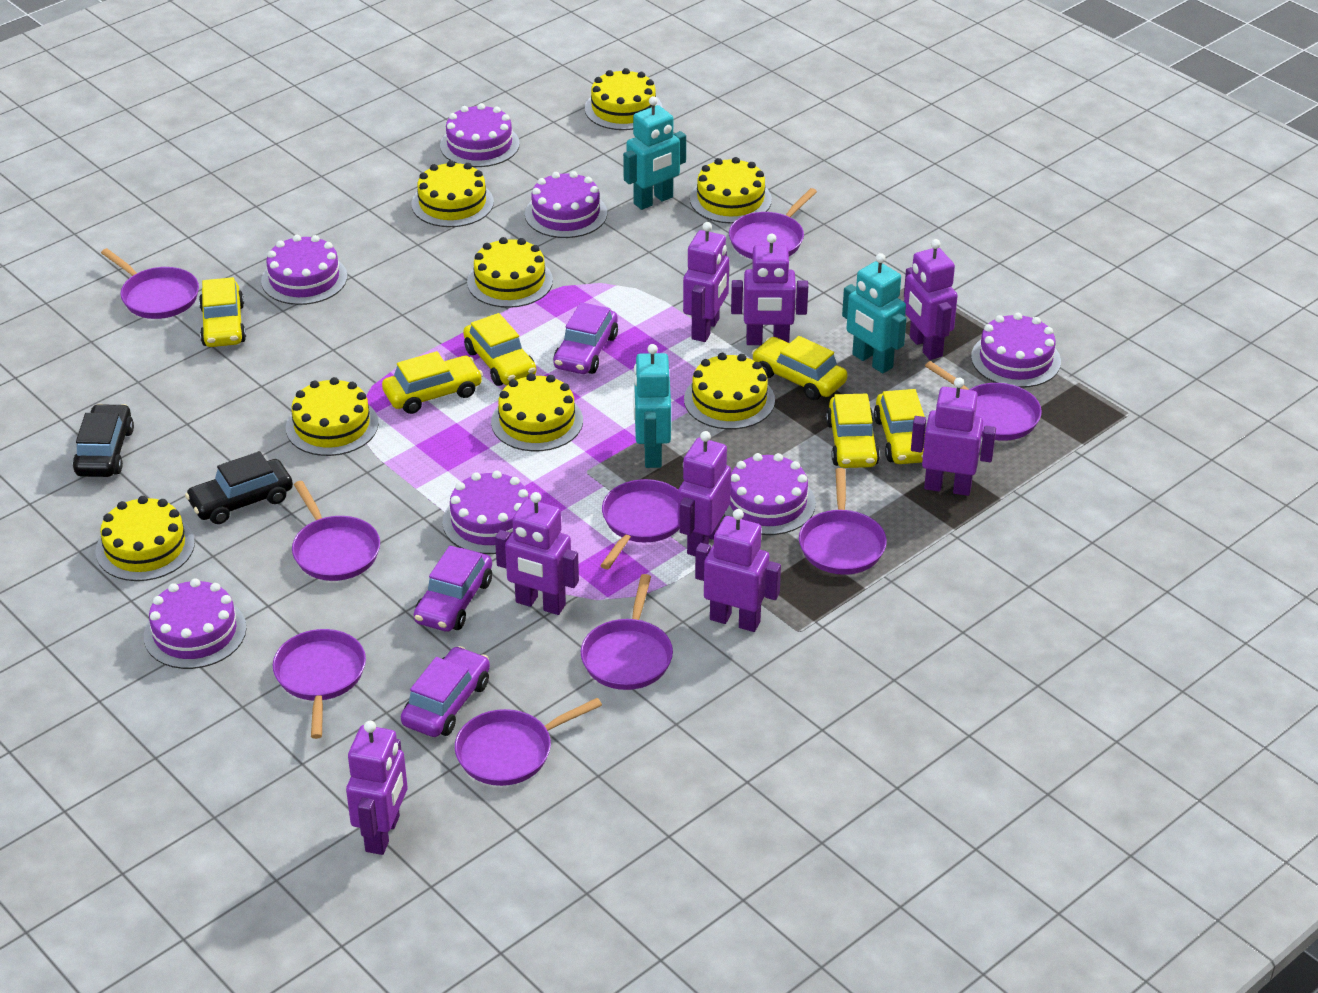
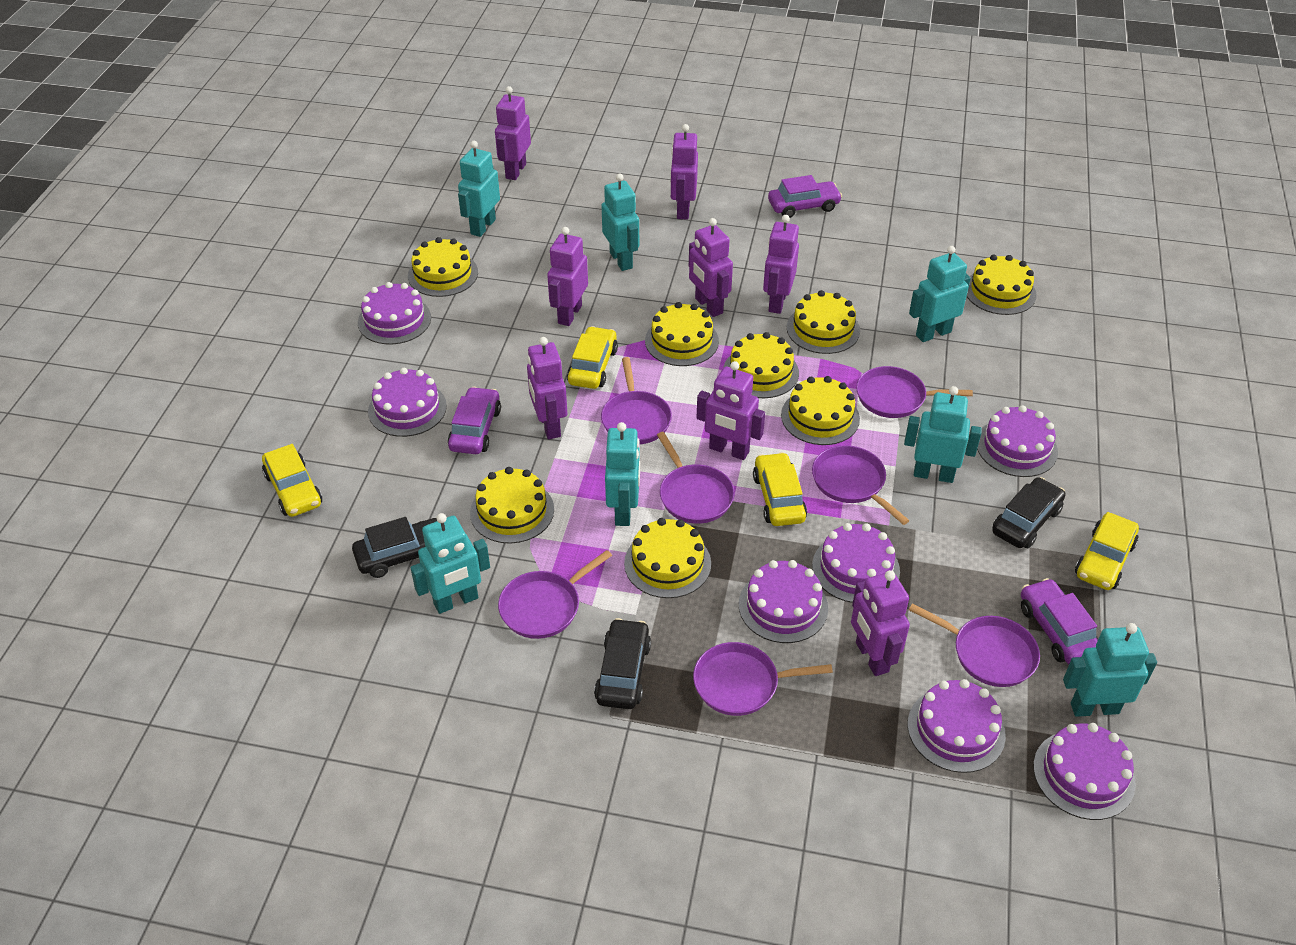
black car: 2 -> 3
purple pan: 9 -> 7
turquoise robot: 3 -> 7
yellow car: 6 -> 4

